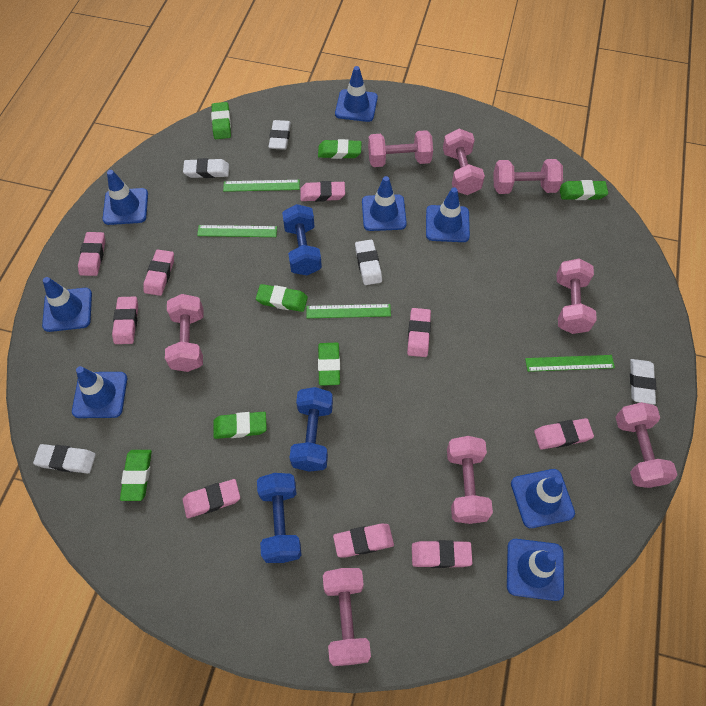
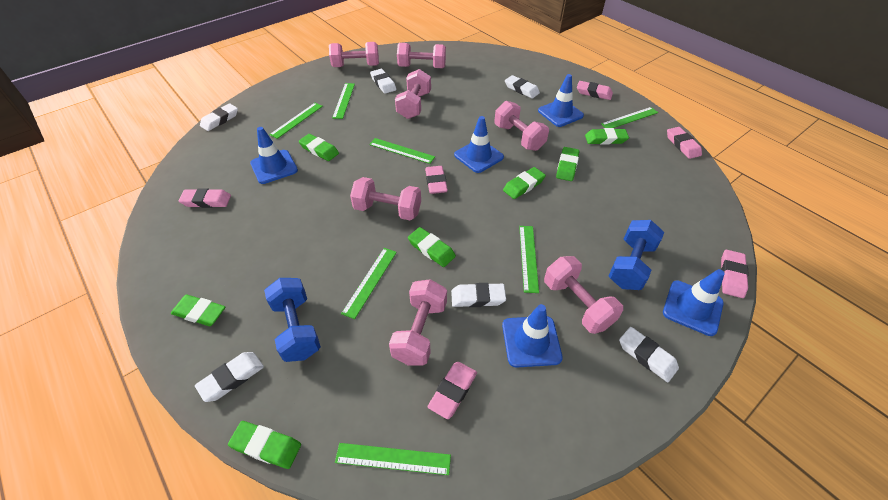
blue dumbbell: 3 -> 2
blue traffic cone: 8 -> 5
green ruler: 4 -> 7
pink dumbbell: 8 -> 7
pink eraser: 9 -> 6
white eraser: 5 -> 6

